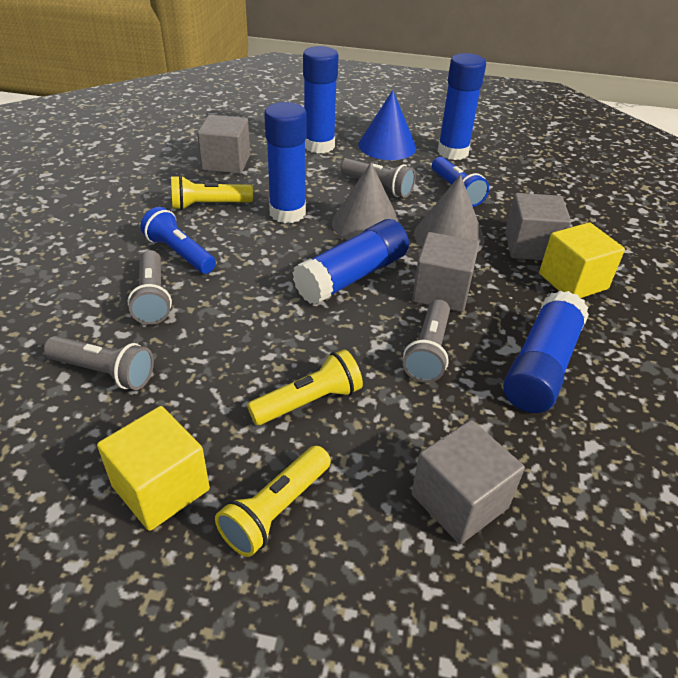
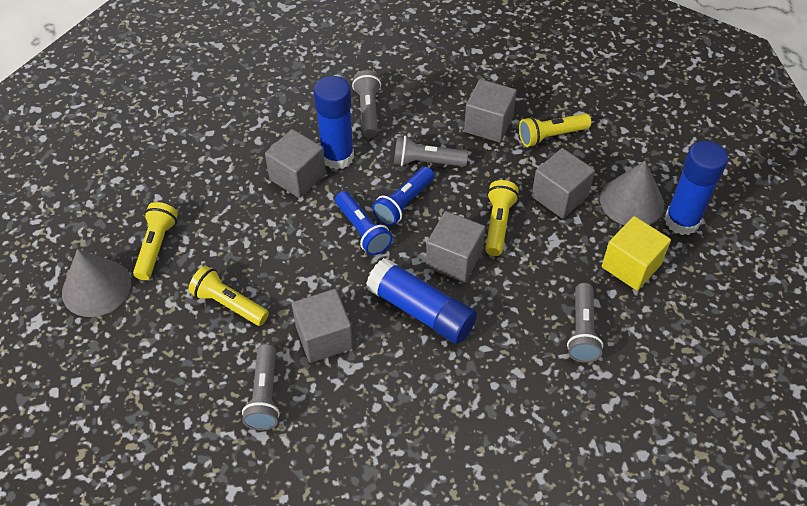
blue cone: 1 -> 0
blue glue stick: 5 -> 3
grey cube: 4 -> 5
yellow cube: 2 -> 1
yellow flashlight: 3 -> 4

